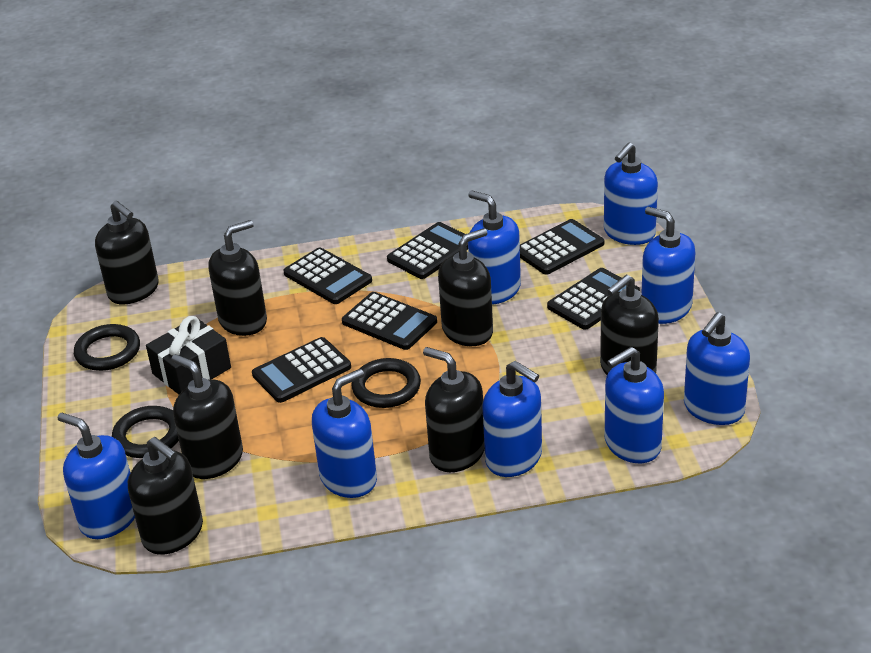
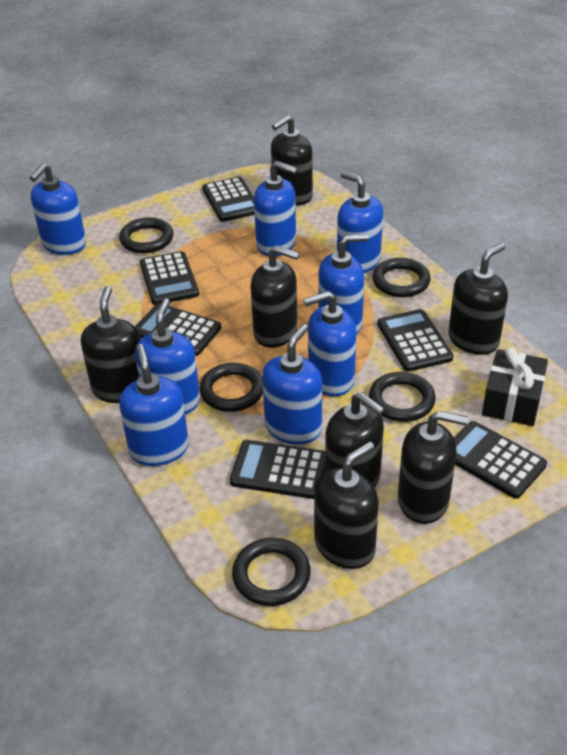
black ring: 3 -> 5

